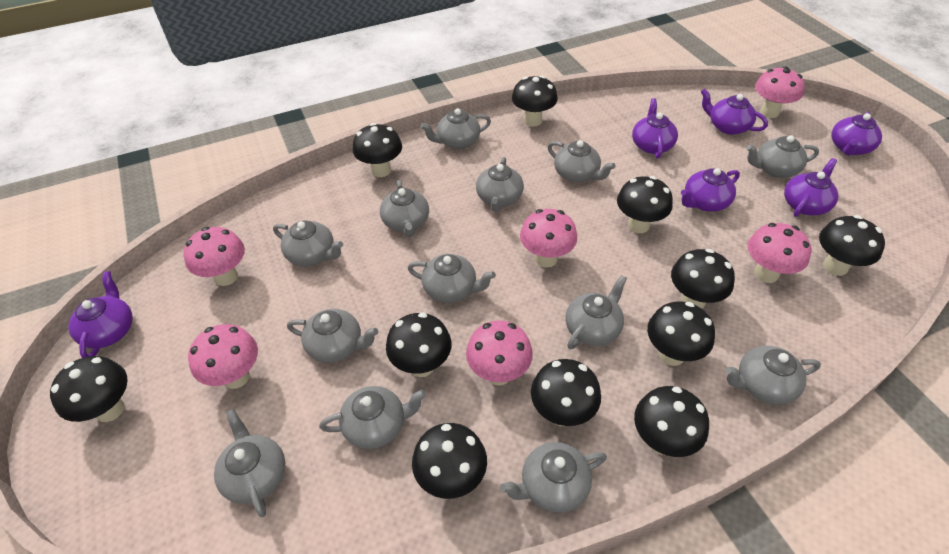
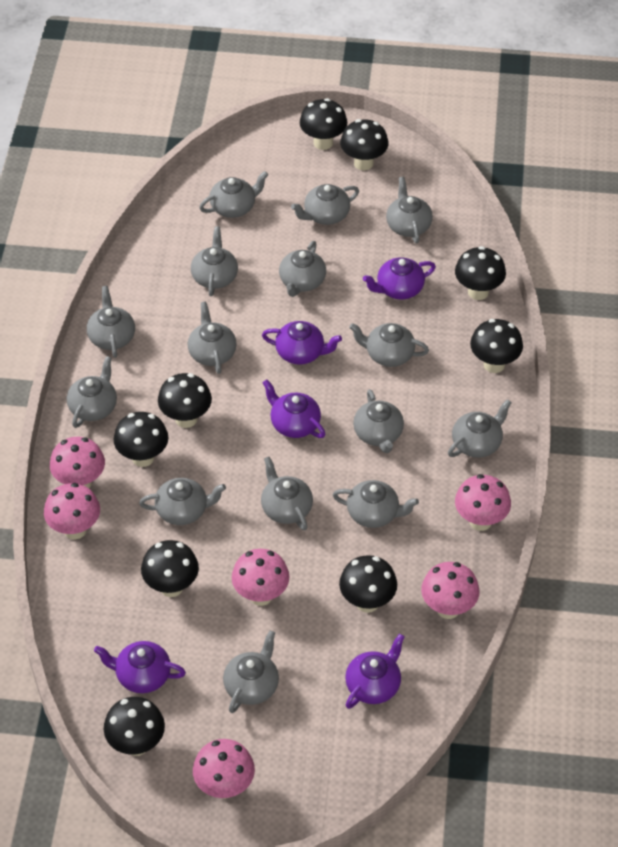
black mushroom: 11 -> 9
grey teapot: 13 -> 15
purple teapot: 6 -> 5

